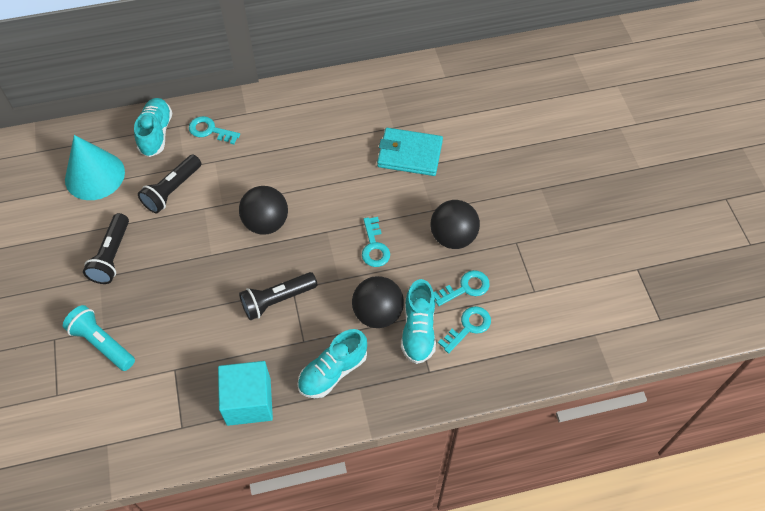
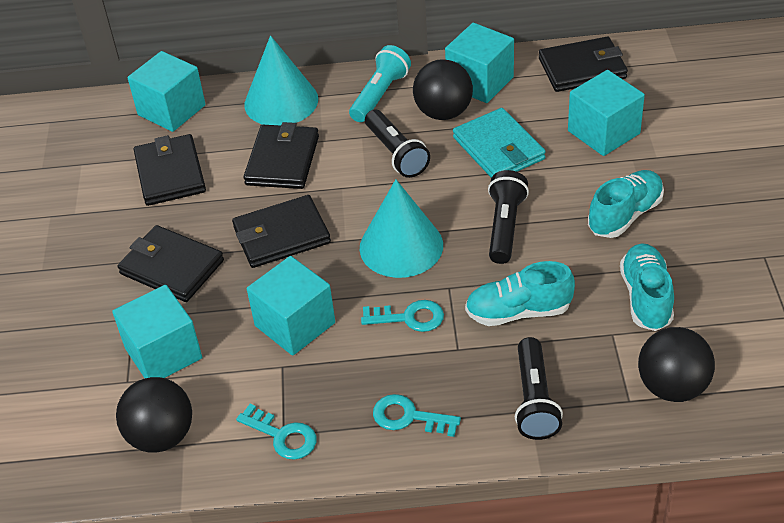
black wallet: 0 -> 5
turquoise cone: 1 -> 2
turquoise cube: 1 -> 5
turquoise key: 4 -> 3

